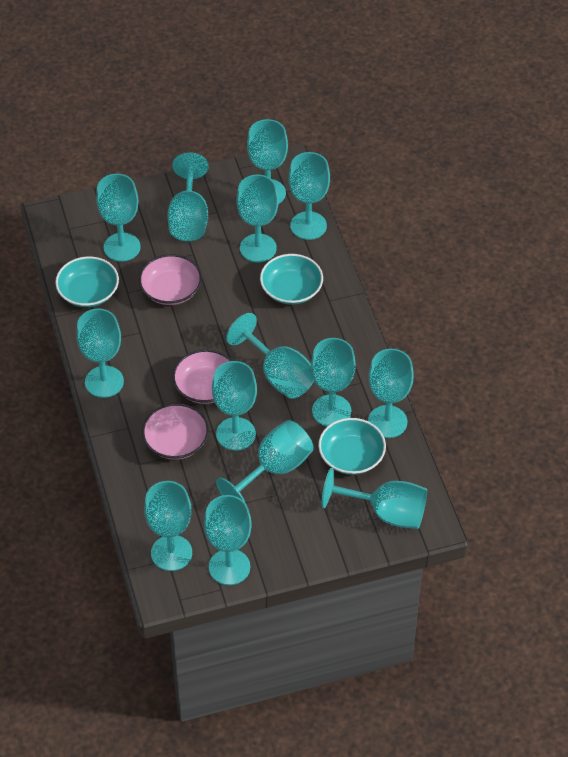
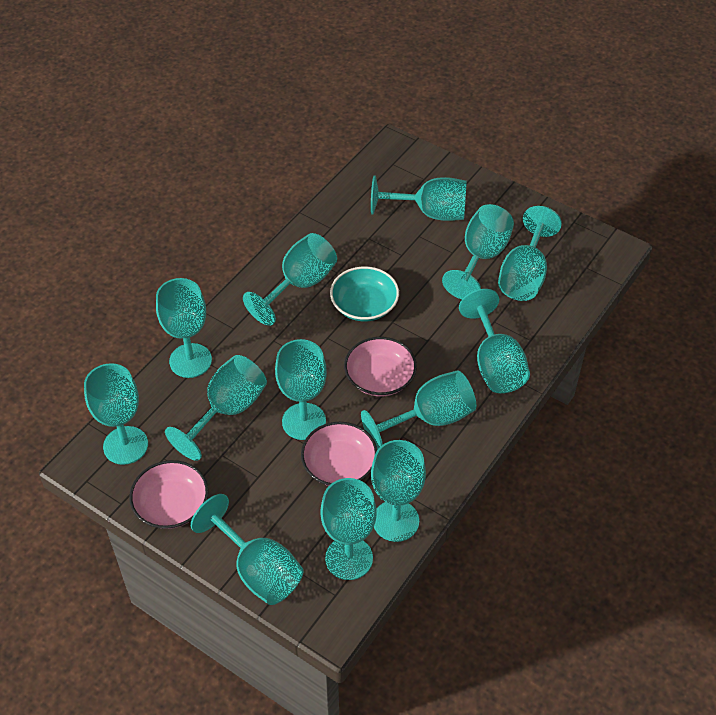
turquoise bowl: 3 -> 1
turquoise goblet: 14 -> 13

